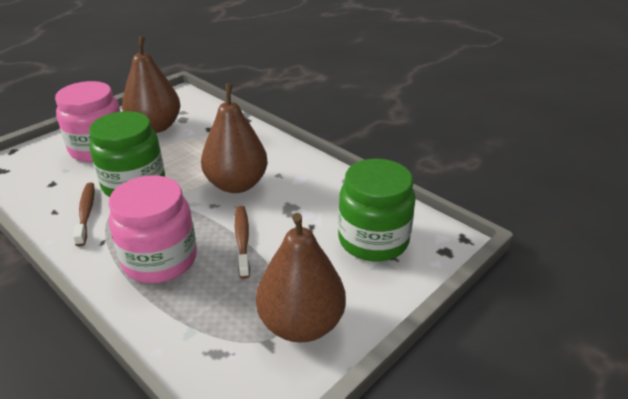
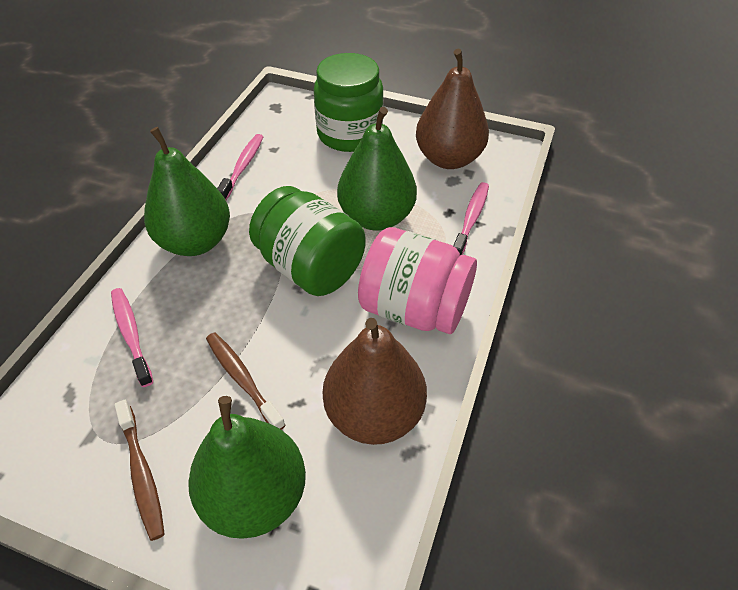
brown pear: 3 -> 2
green pear: 0 -> 3
pink jar: 2 -> 1
pink toothbrush: 0 -> 3

